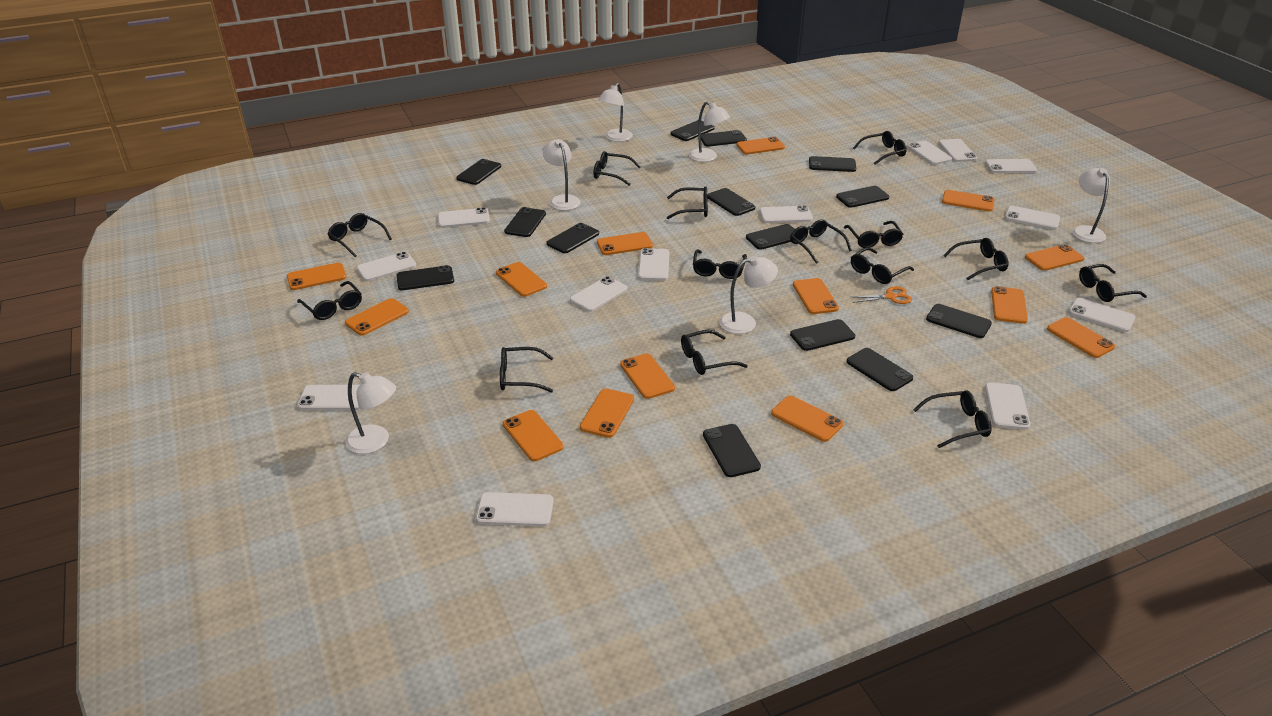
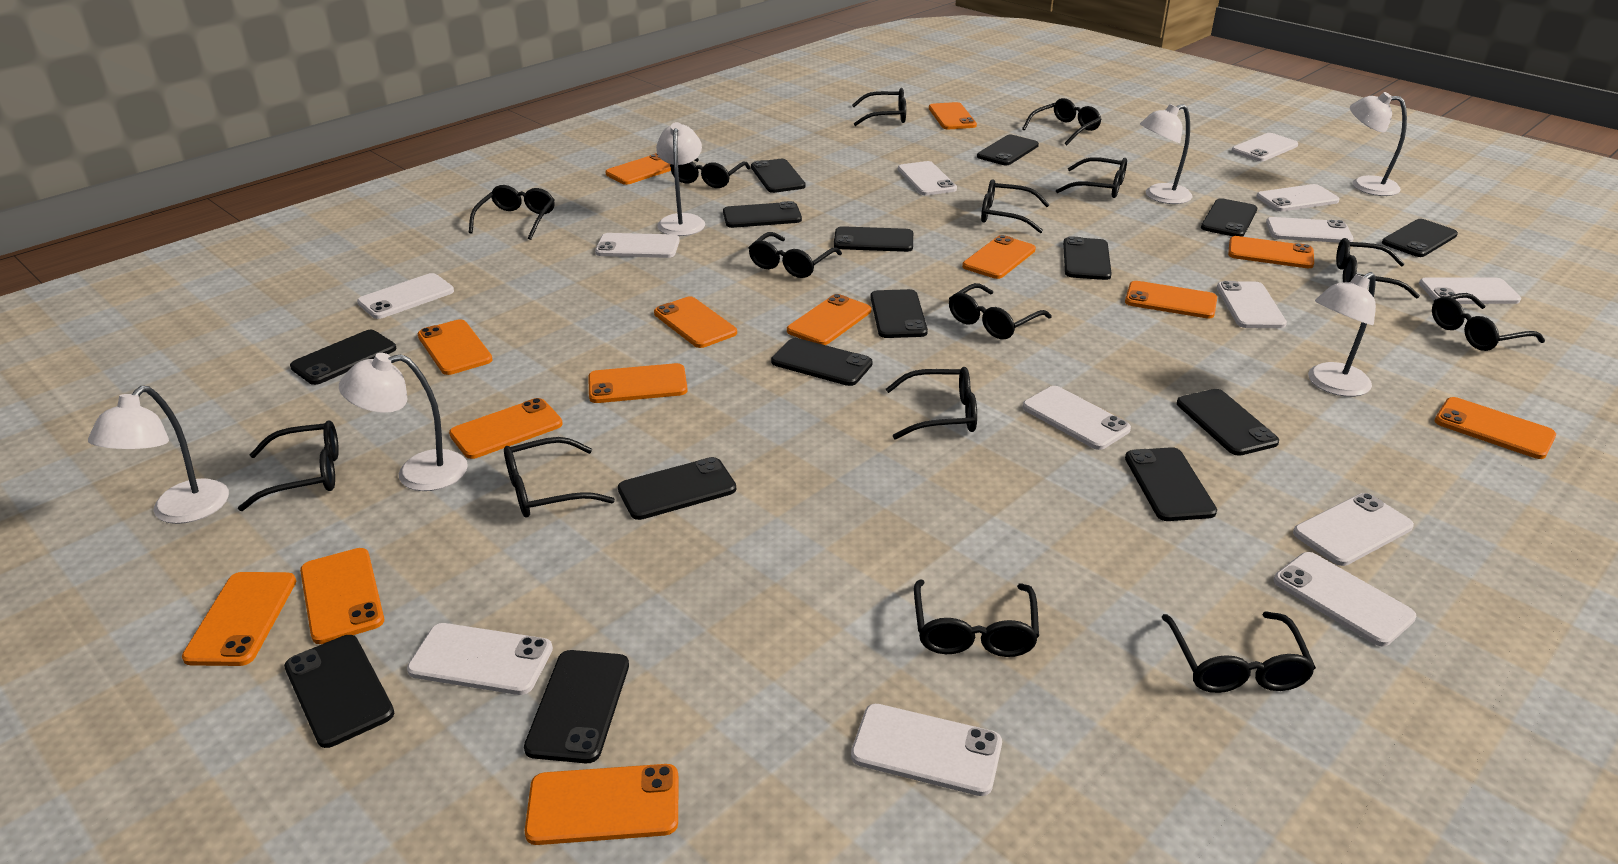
black glasses: 14 -> 15
black phone: 14 -> 15
orange scissors: 1 -> 0

